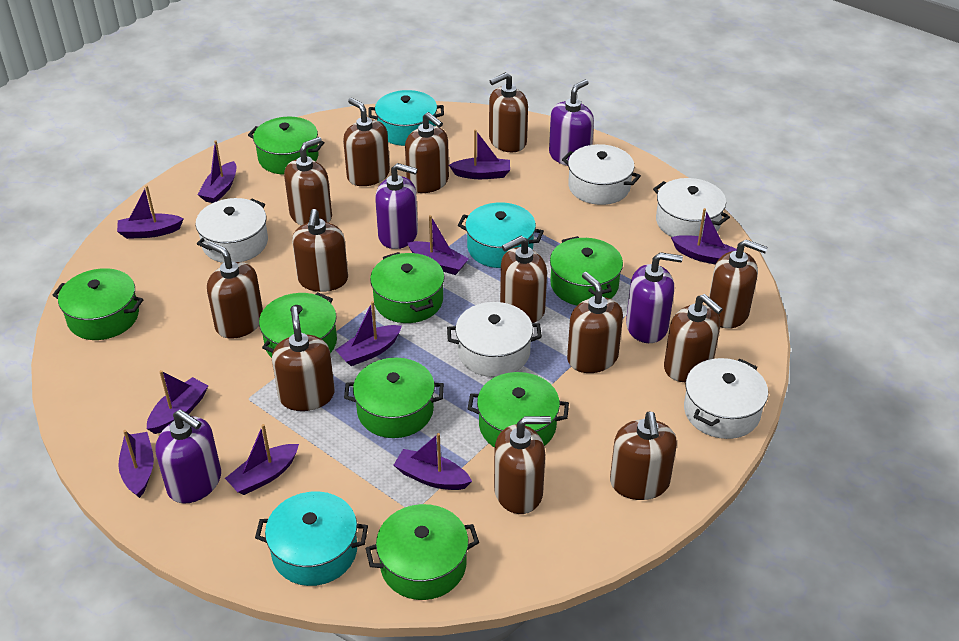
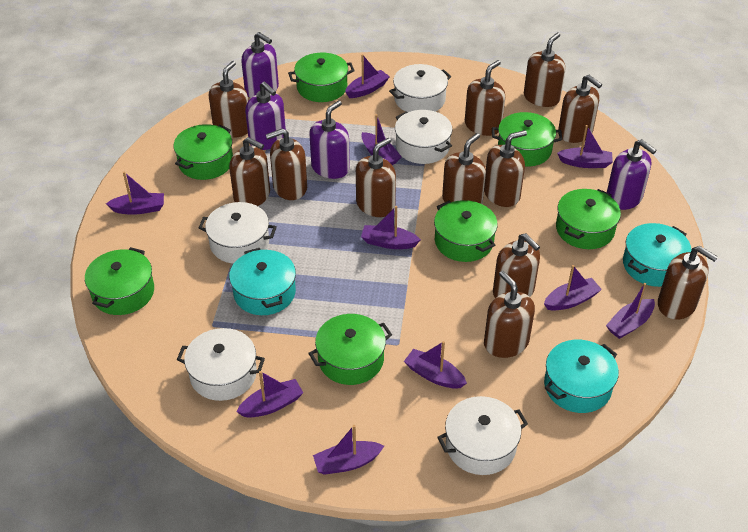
brown soap dispenser: 13 -> 12
green pot: 8 -> 7

